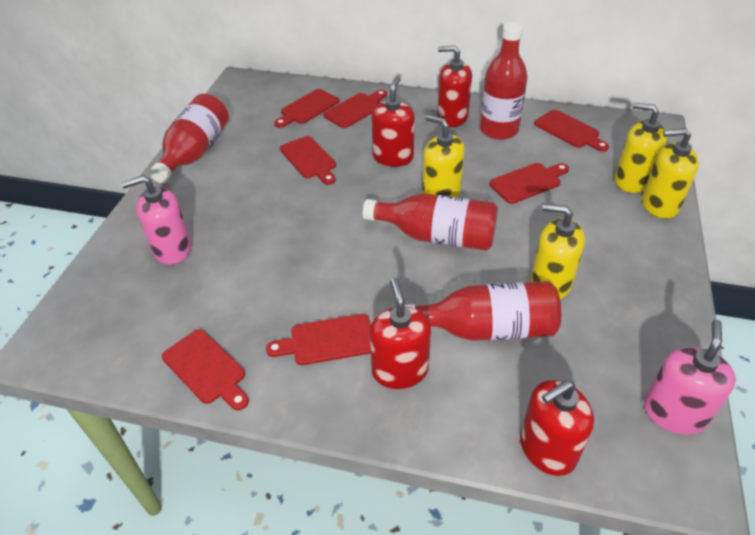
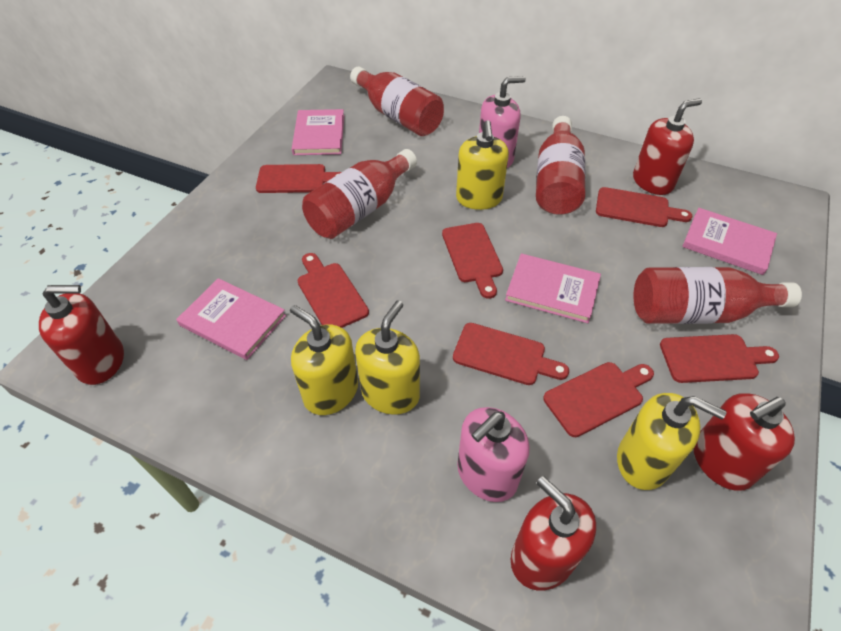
pink book: 0 -> 4

